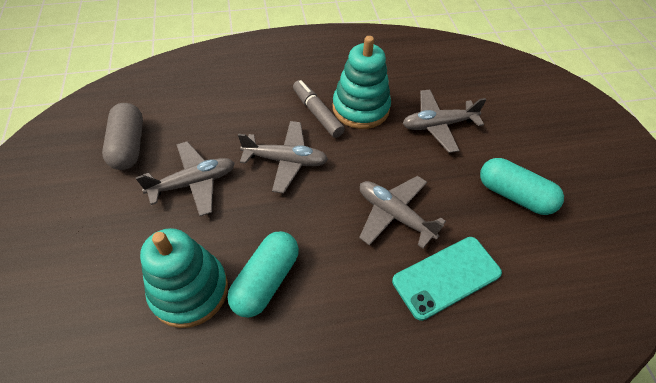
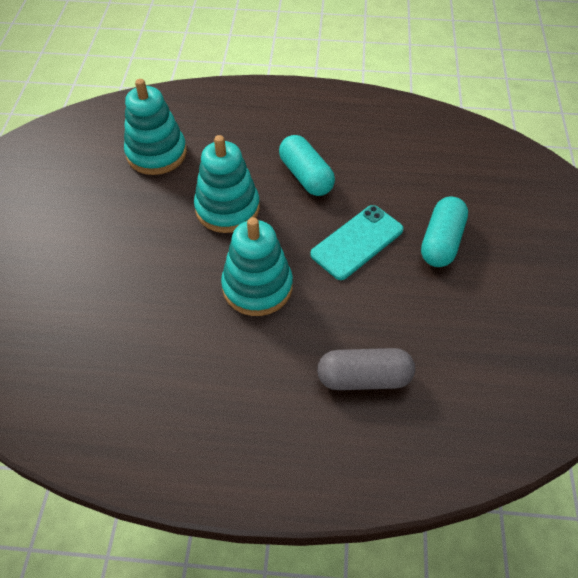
grey marker: 1 -> 0
grey plane: 4 -> 0
turquoise stacking toy: 2 -> 3

